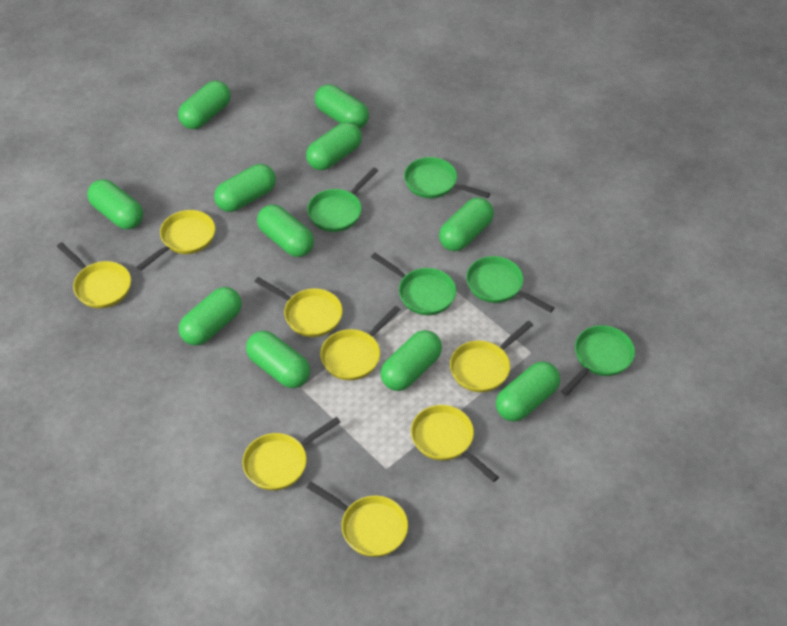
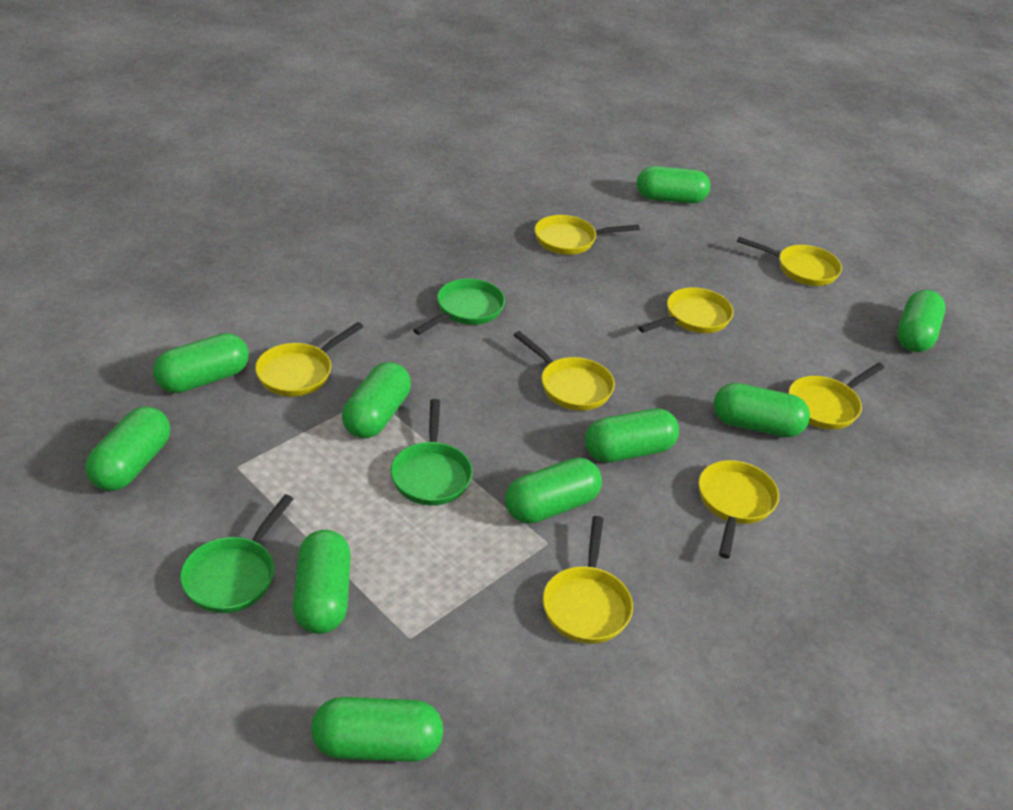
green capsule: 11 -> 10
green pan: 5 -> 3

